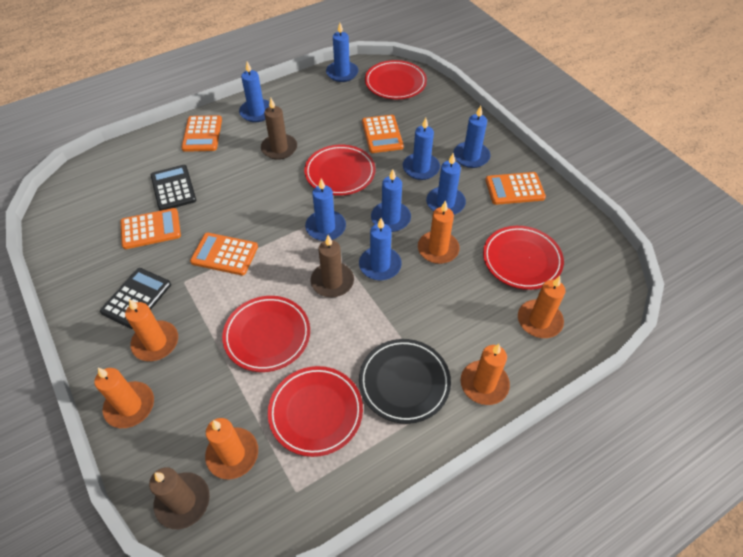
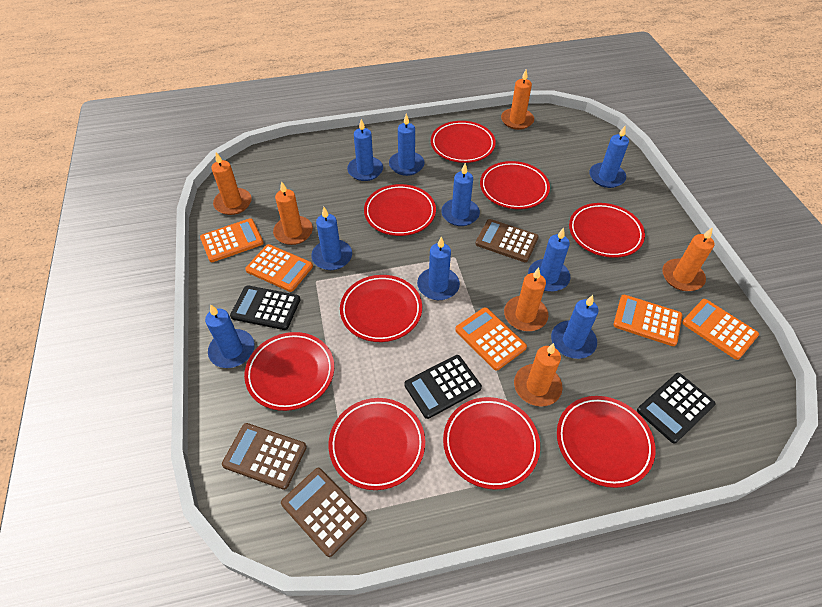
black calculator: 2 -> 3
black plate: 1 -> 0
blue candle: 8 -> 9
brown calculator: 0 -> 3
brown candle: 3 -> 0
red plate: 5 -> 9

